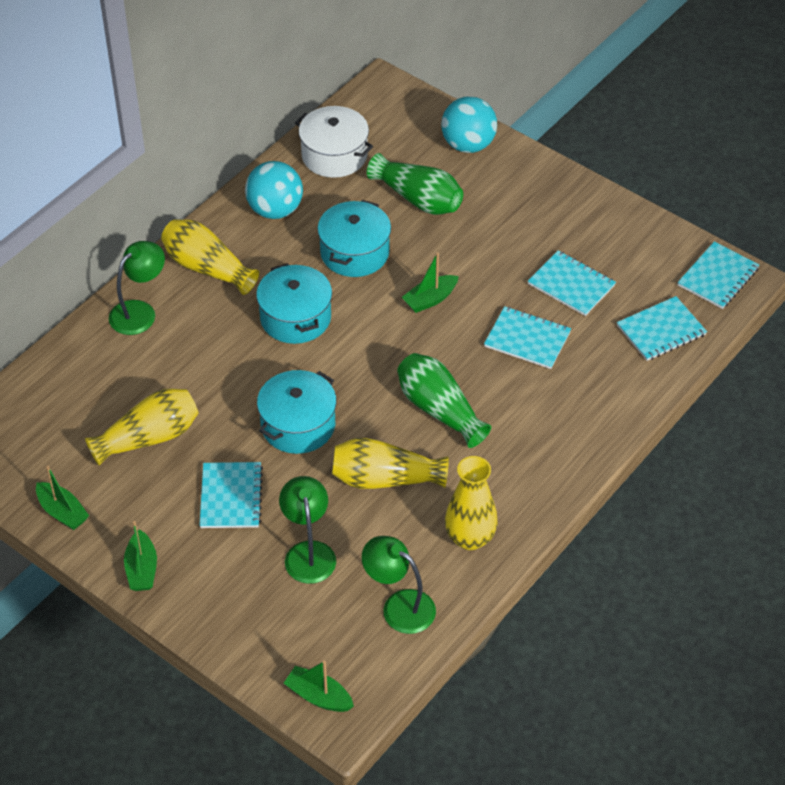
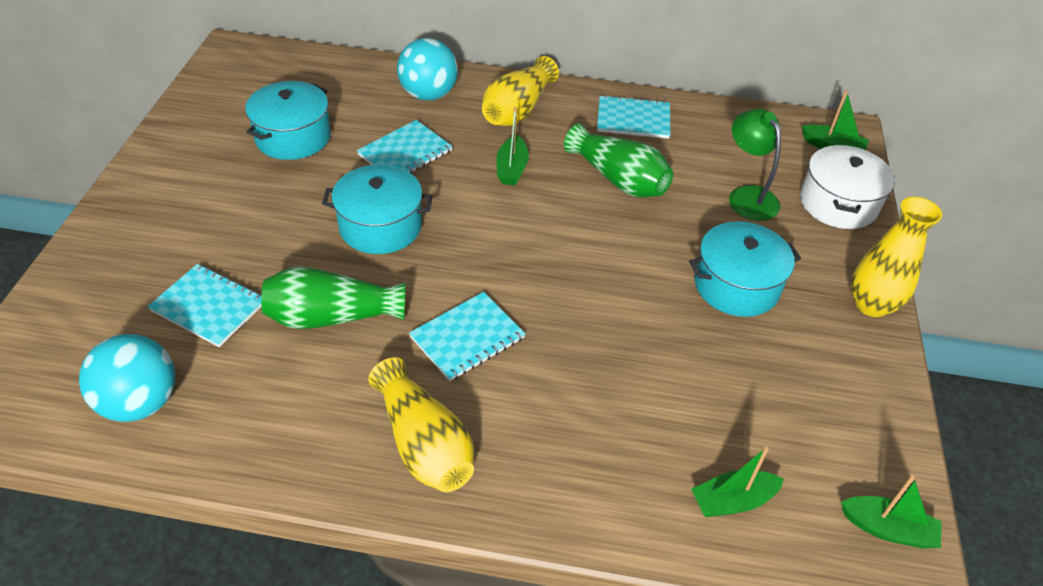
green lamp: 3 -> 1
turquoise notebook: 5 -> 4
yellow vase: 4 -> 3

